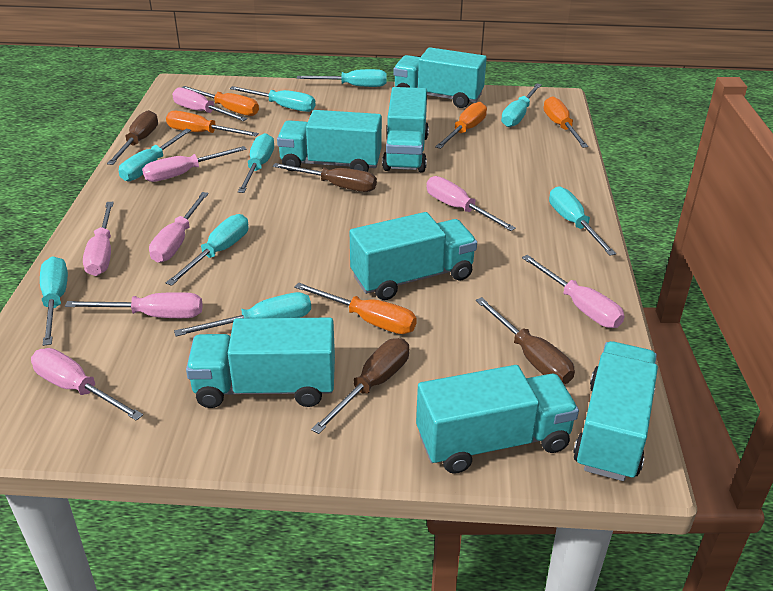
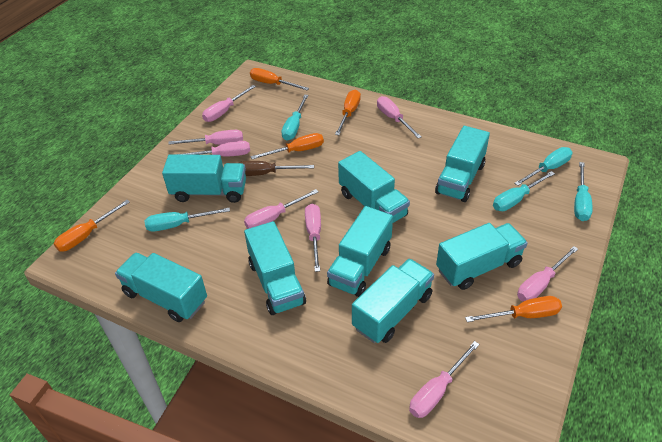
brown screwdriver: 4 -> 1
turquoise screwdriver: 9 -> 5
turquoise truck: 7 -> 8

